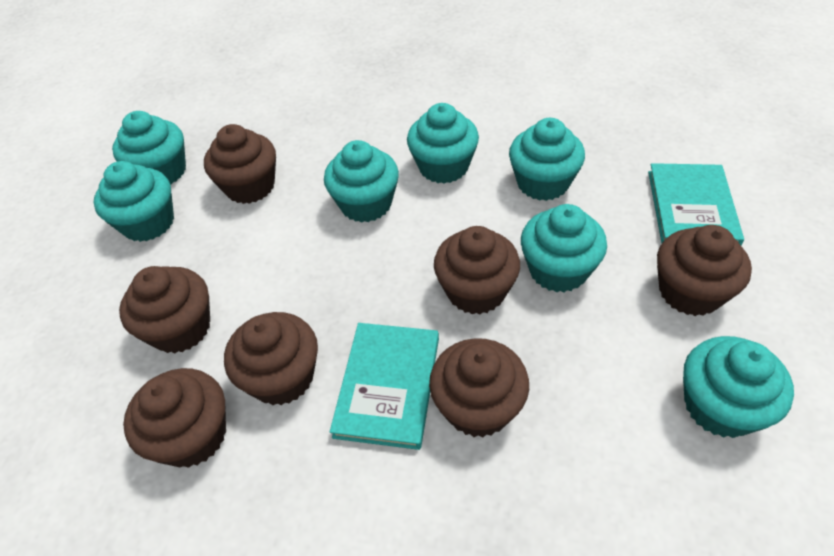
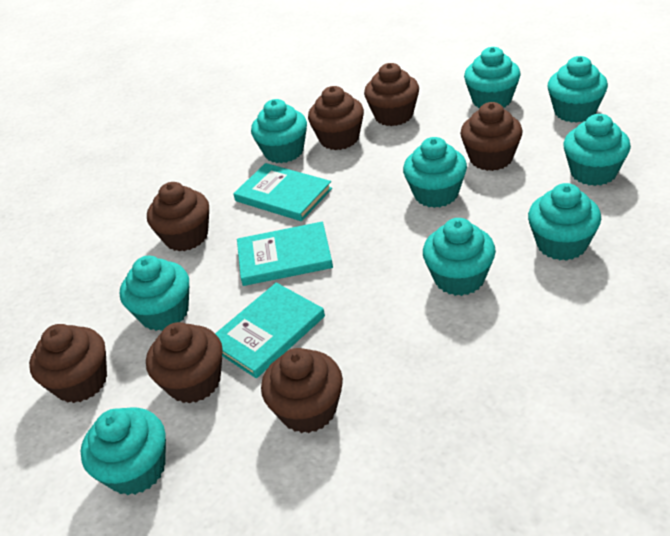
turquoise book: 2 -> 3
turquoise cupcake: 7 -> 9

